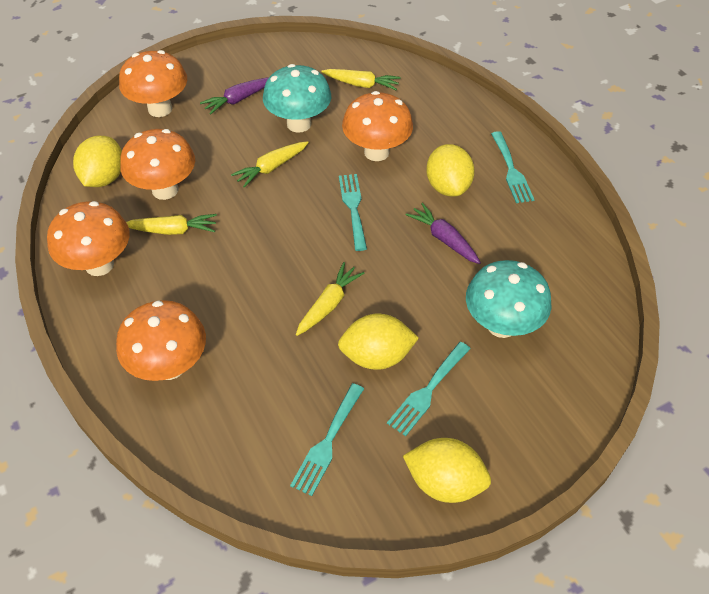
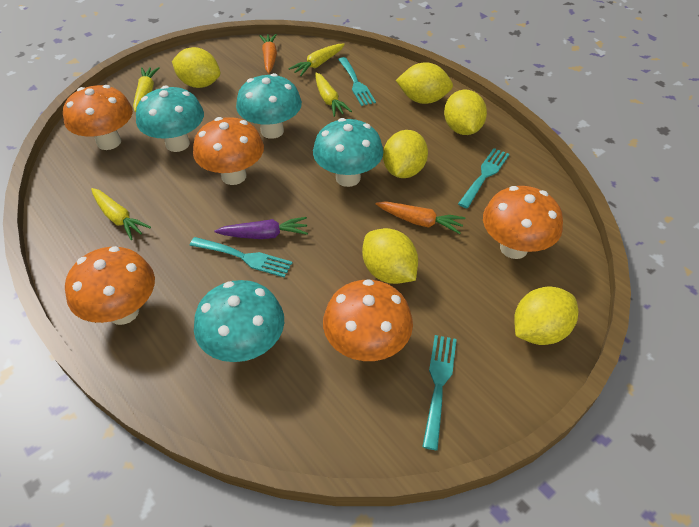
orange carrot: 0 -> 2
purple carrot: 2 -> 1
turquoise mushroom: 2 -> 4
yellow lemon: 4 -> 6

